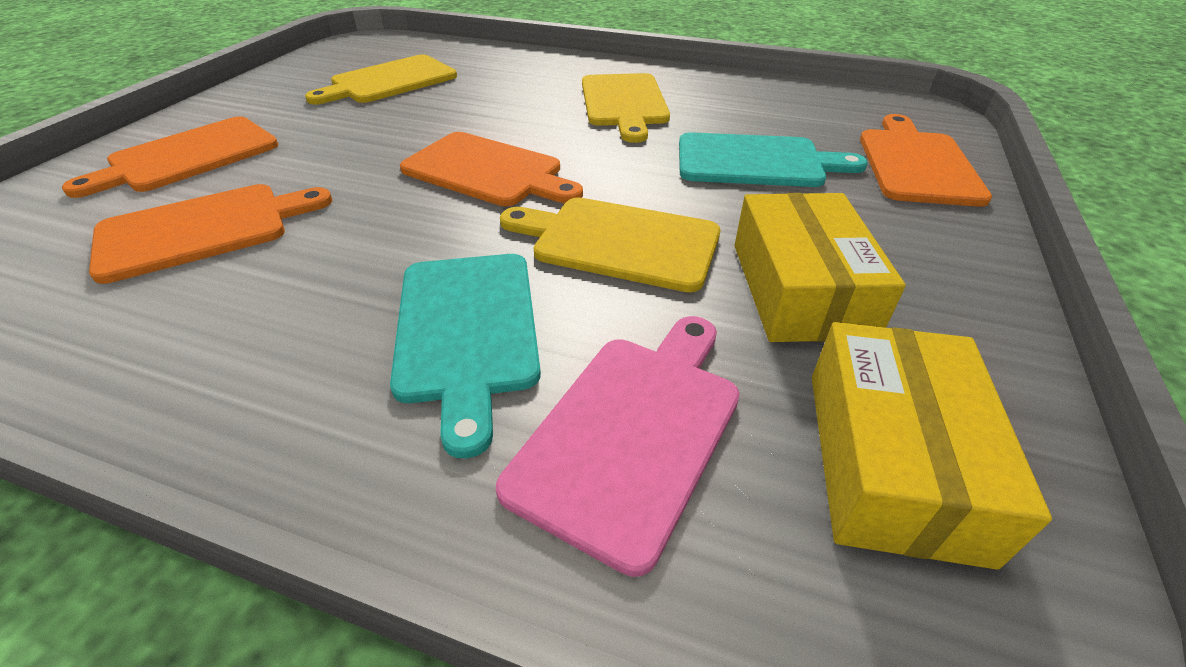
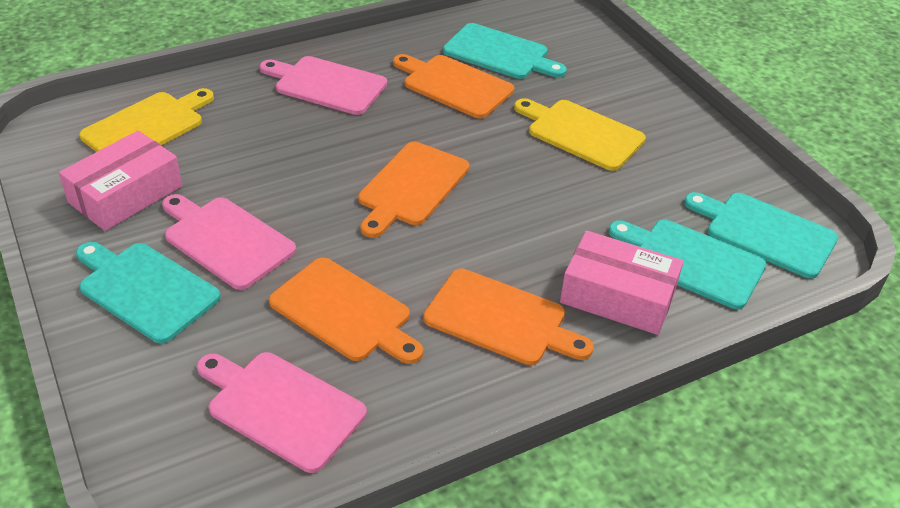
pink box: 0 -> 2
pink cutting board: 1 -> 3
turquoise cutting board: 2 -> 4
yellow box: 2 -> 0
yellow cutting board: 3 -> 2

